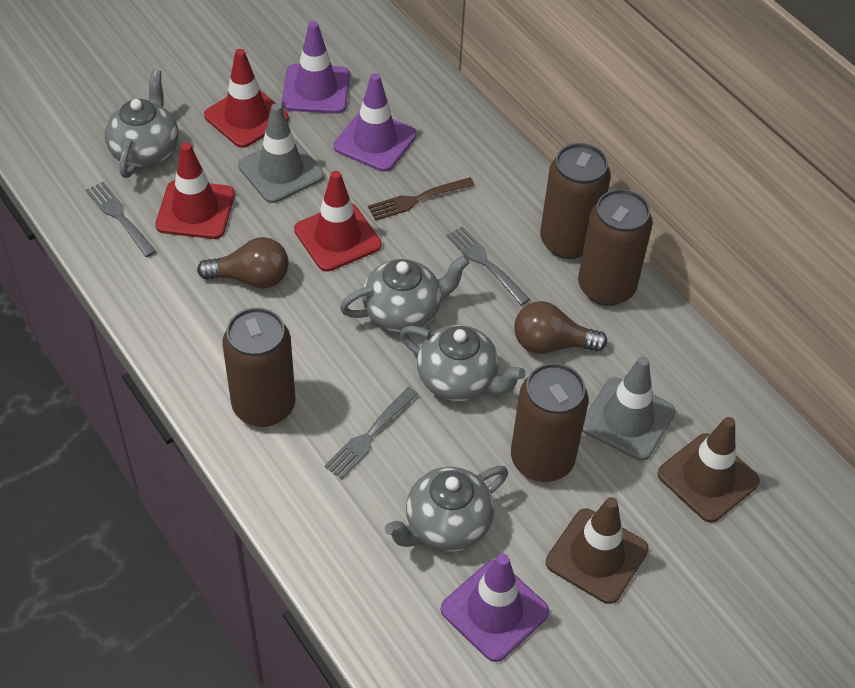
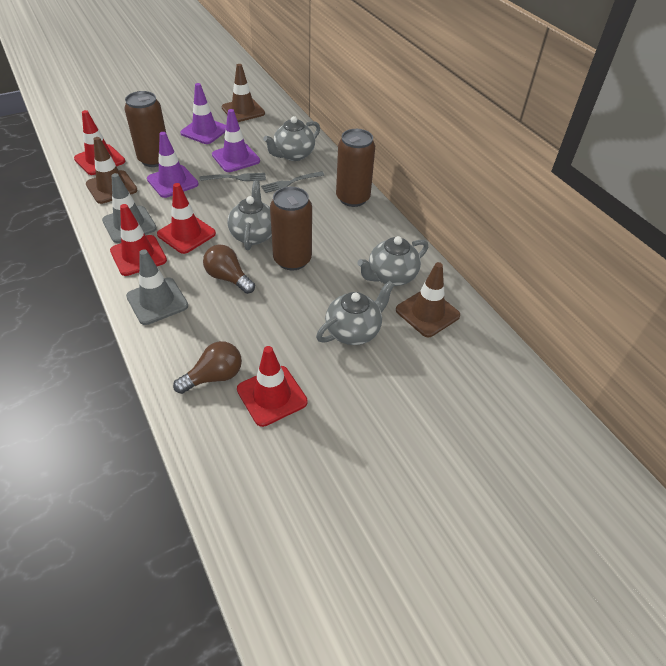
brown can: 4 -> 3
brown fork: 1 -> 0
brown traffic cone: 2 -> 3
grey fork: 3 -> 2
red traffic cone: 3 -> 4

